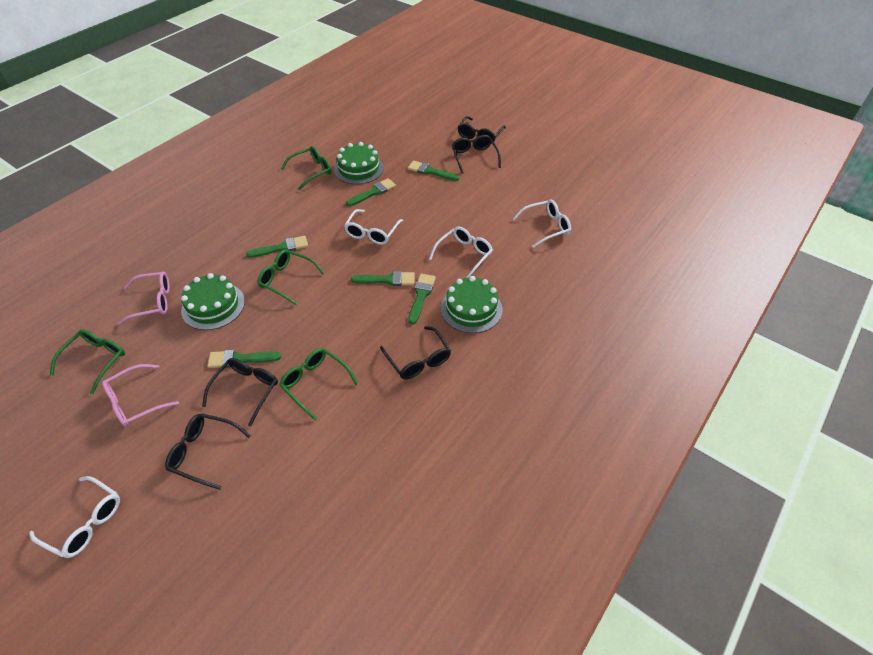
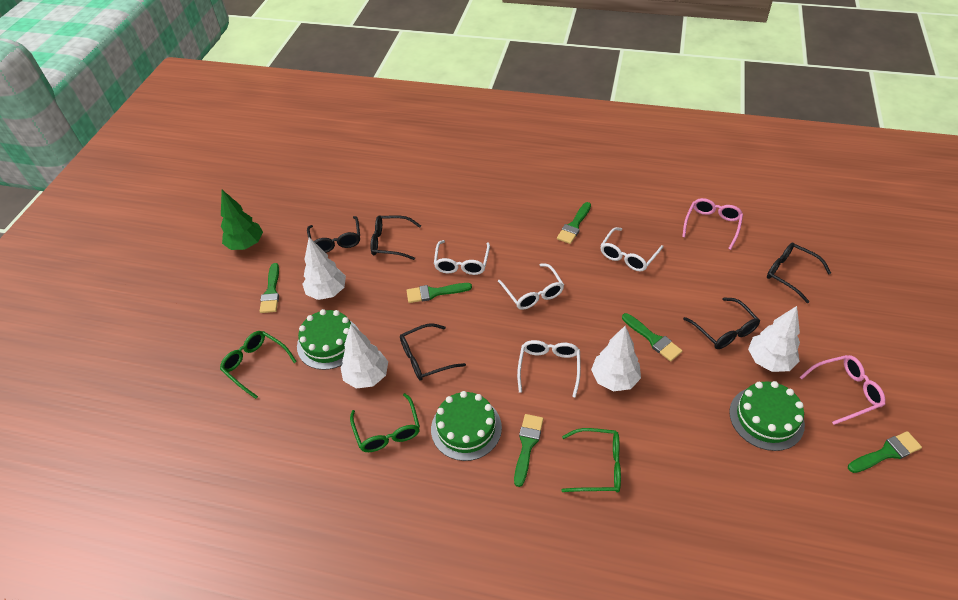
green glasses: 4 -> 3
green tree: 0 -> 1
white tree: 0 -> 4

